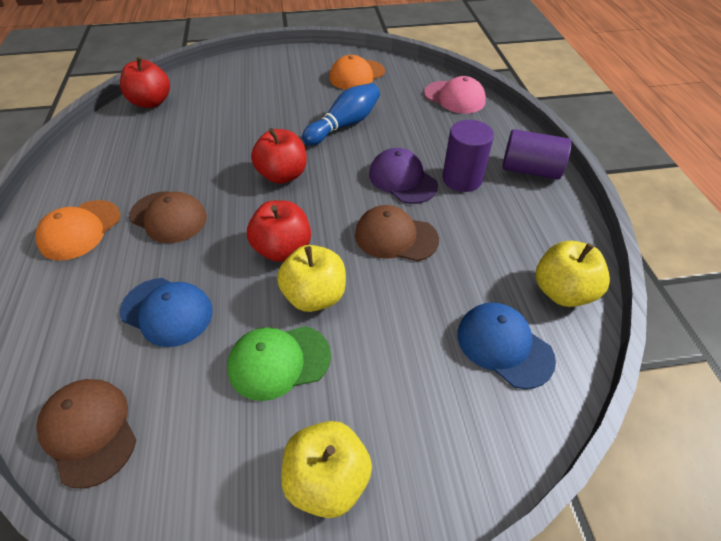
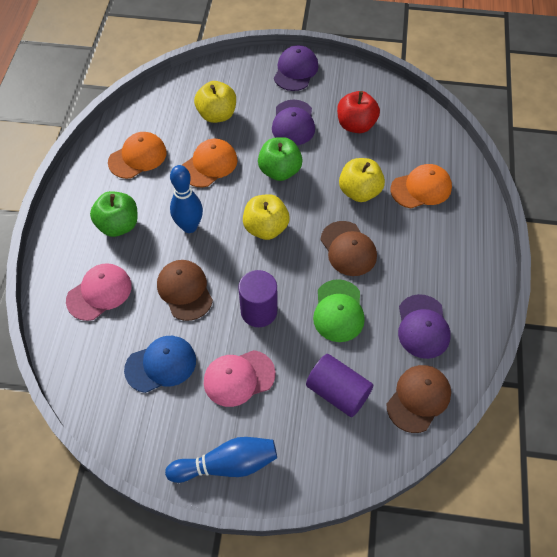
blue bowling pin: 1 -> 2
blue cap: 2 -> 1
green apple: 0 -> 2
orange cap: 2 -> 3
pink cap: 1 -> 2
purple cap: 1 -> 3
red apple: 3 -> 1

